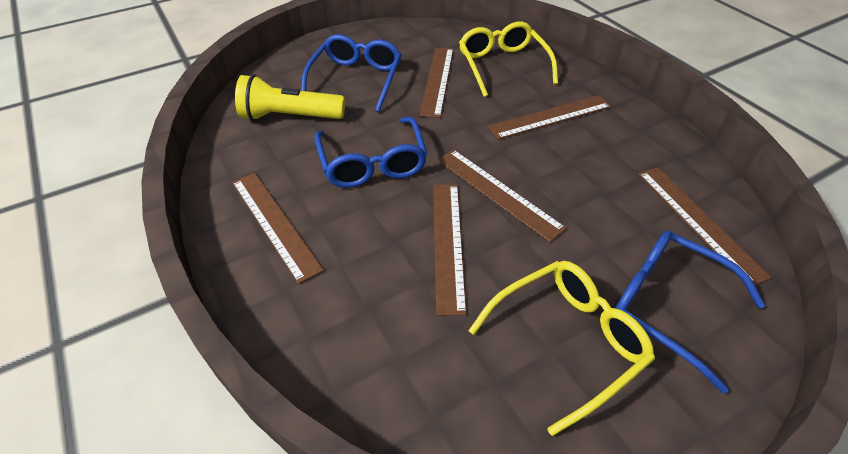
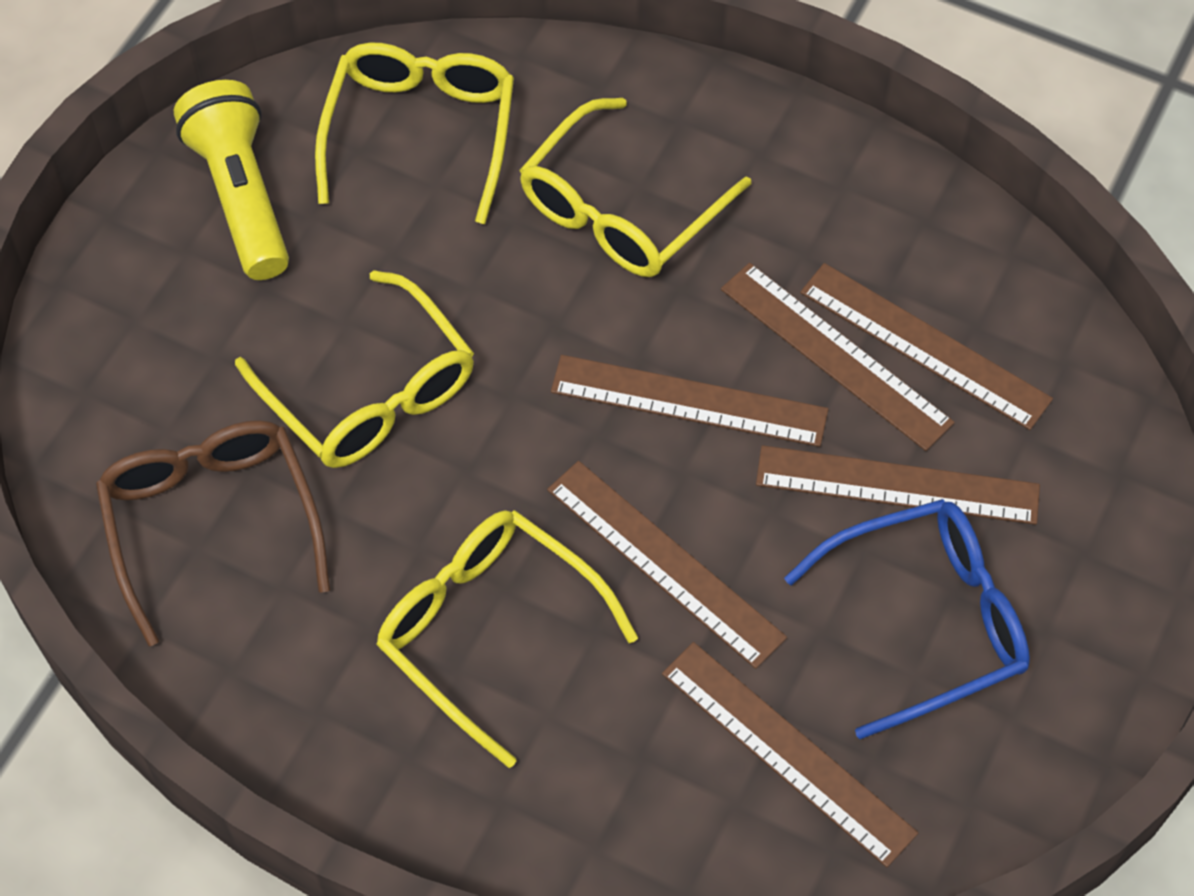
blue glasses: 3 -> 1
brown glasses: 0 -> 1
yellow glasses: 2 -> 4

